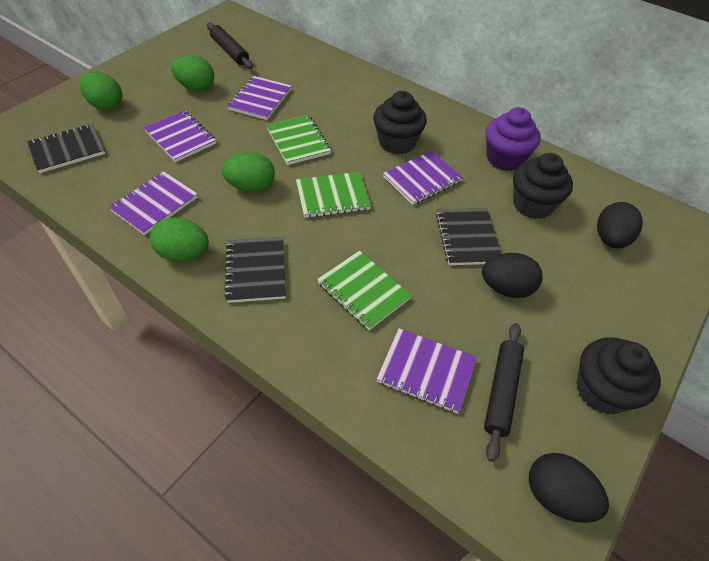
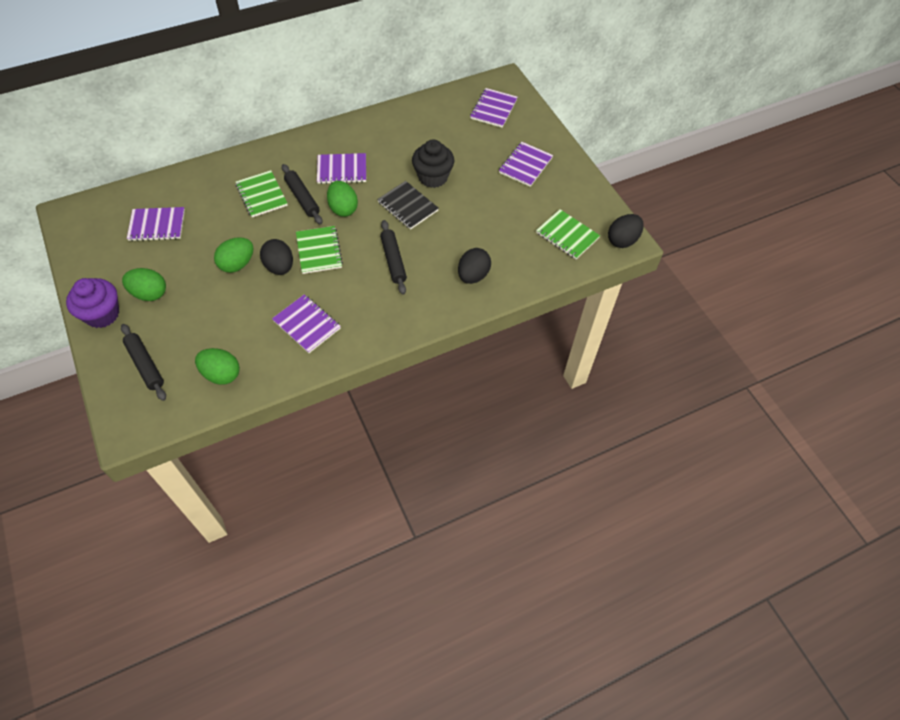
black cupcake: 3 -> 1
black notebook: 3 -> 1
black rolling pin: 2 -> 3

